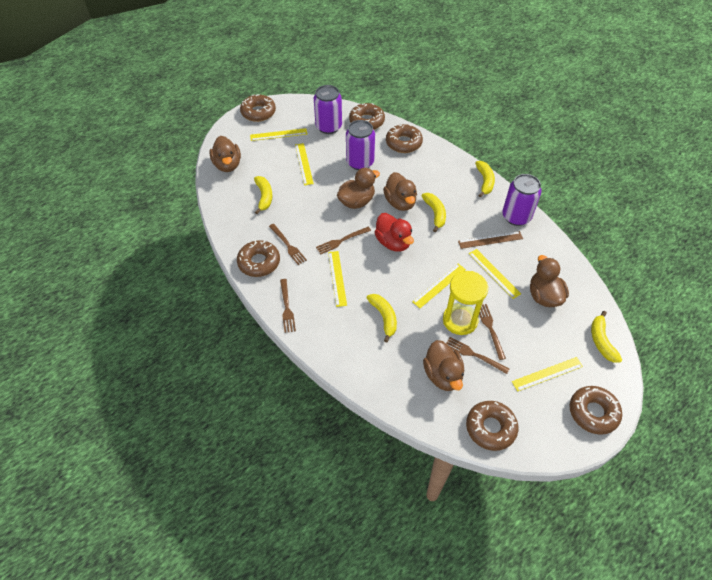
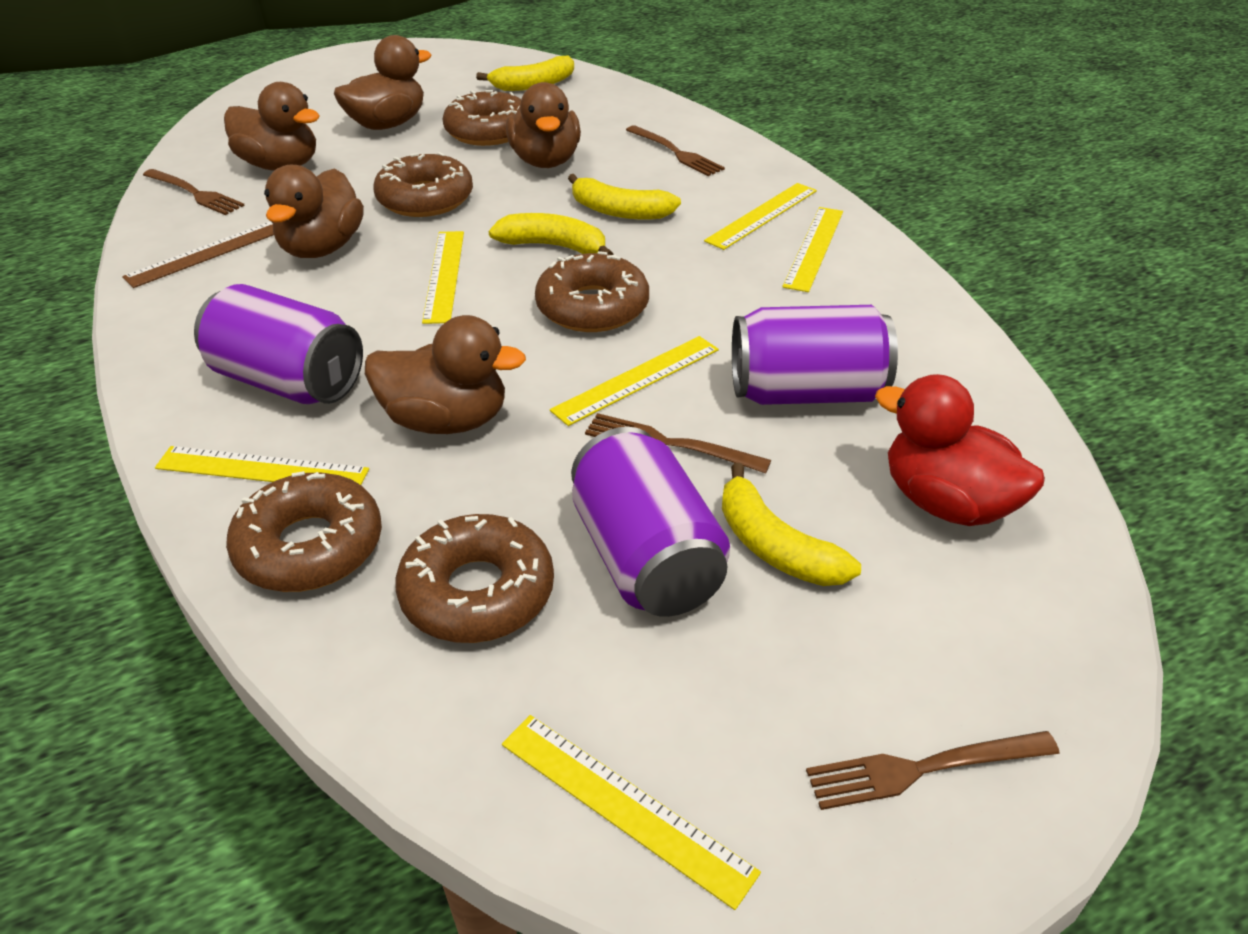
brown donut: 6 -> 5
brown fork: 5 -> 4
yellow banana: 5 -> 4
yellow hourglass: 1 -> 0

